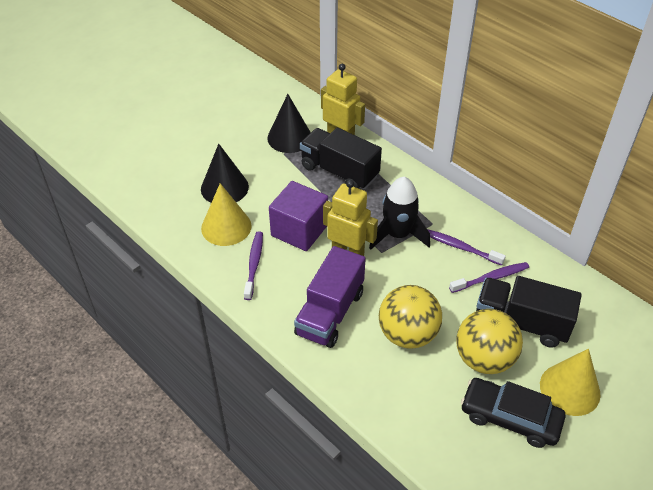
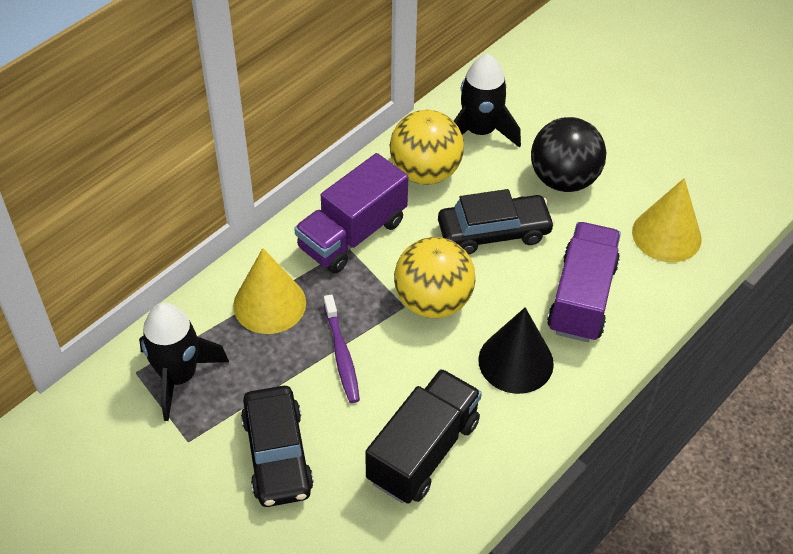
black ball: 0 -> 1
black car: 1 -> 2
black cone: 2 -> 1
black rocket: 1 -> 2
black truck: 2 -> 1
purple cube: 1 -> 0
purple toothbrush: 3 -> 1
purple truck: 1 -> 2
yellow robot: 2 -> 0

